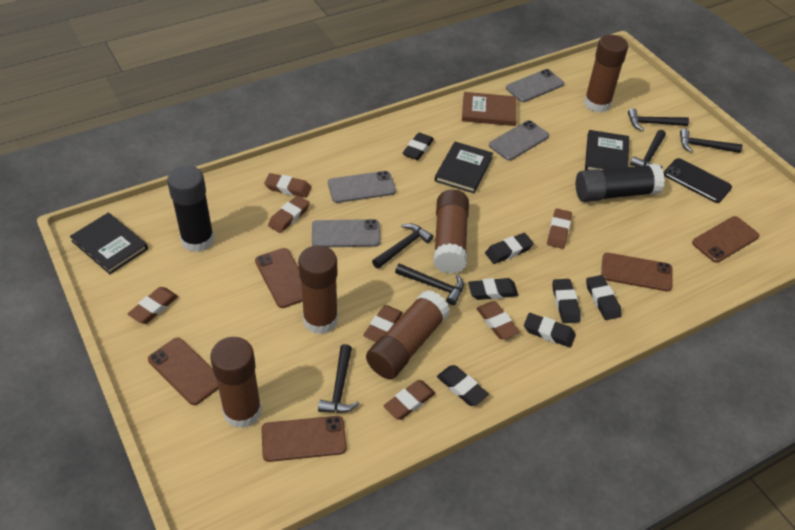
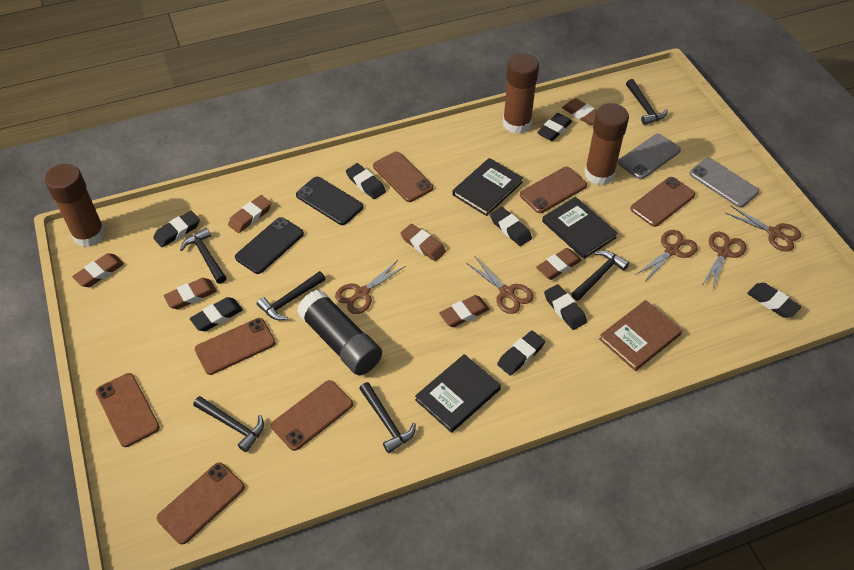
black eraser: 7 -> 8
black glue stick: 2 -> 1
black phone: 1 -> 2
brown glue stick: 5 -> 3
brown phone: 5 -> 7
brown scissors: 0 -> 5
grey phone: 4 -> 2

